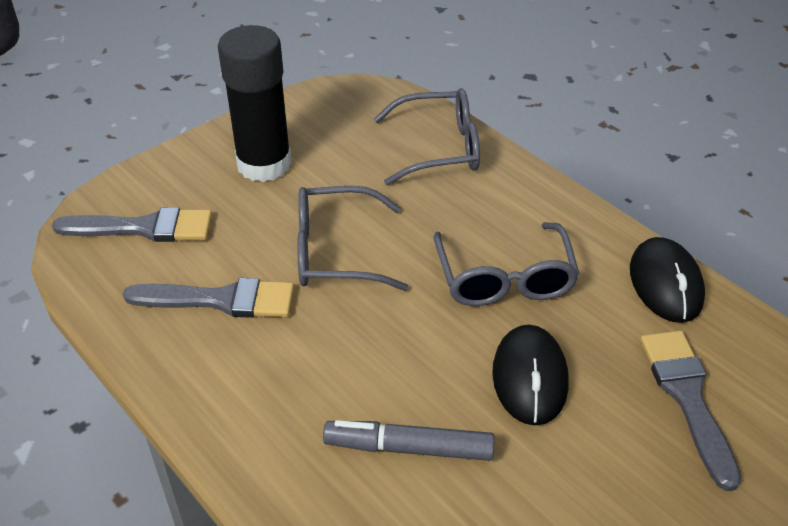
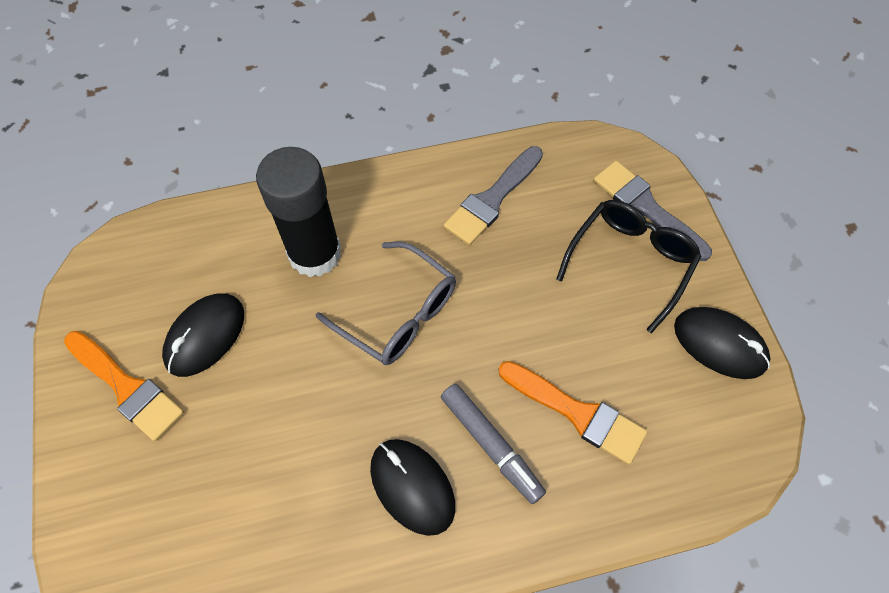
black glasses: 0 -> 1
black mouse: 2 -> 3
grey brush: 3 -> 2
grey glasses: 3 -> 1
orange brush: 0 -> 2

